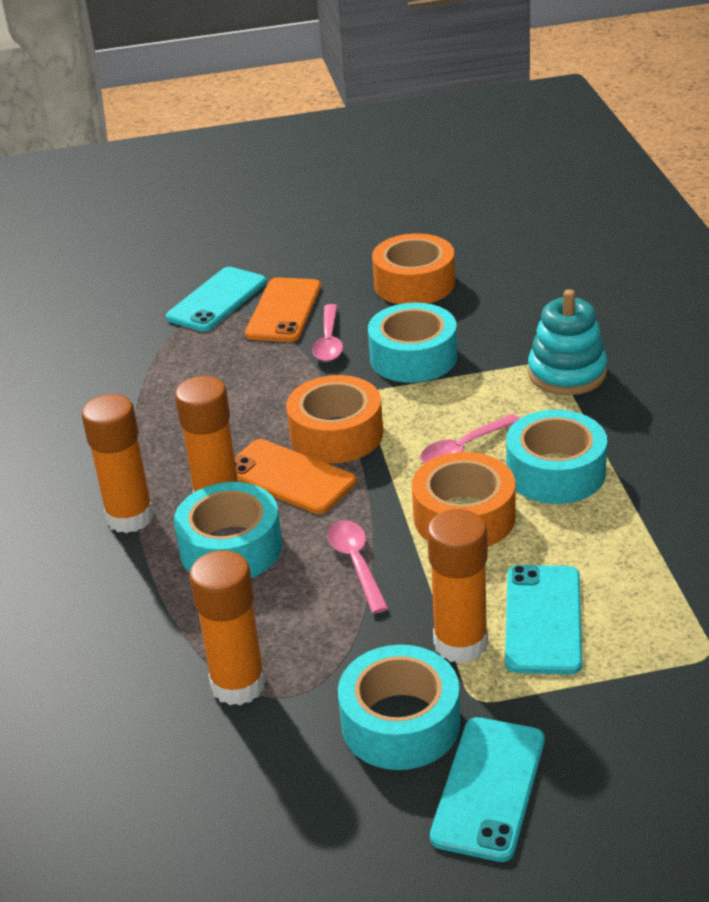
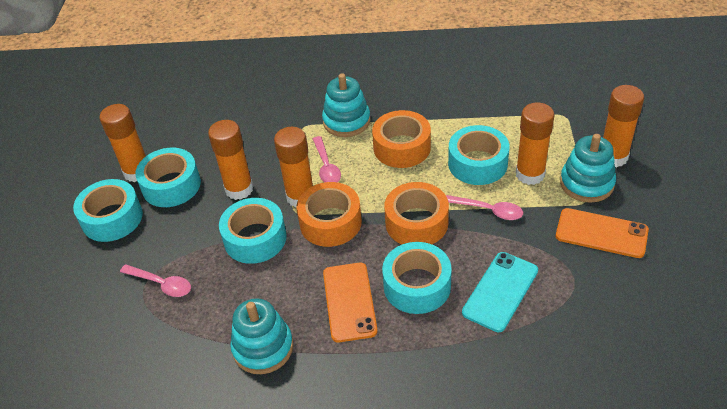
orange glue stick: 4 -> 5
turquoise phone: 3 -> 1
turquoise stacking toy: 1 -> 3
turquoise tape: 4 -> 5

